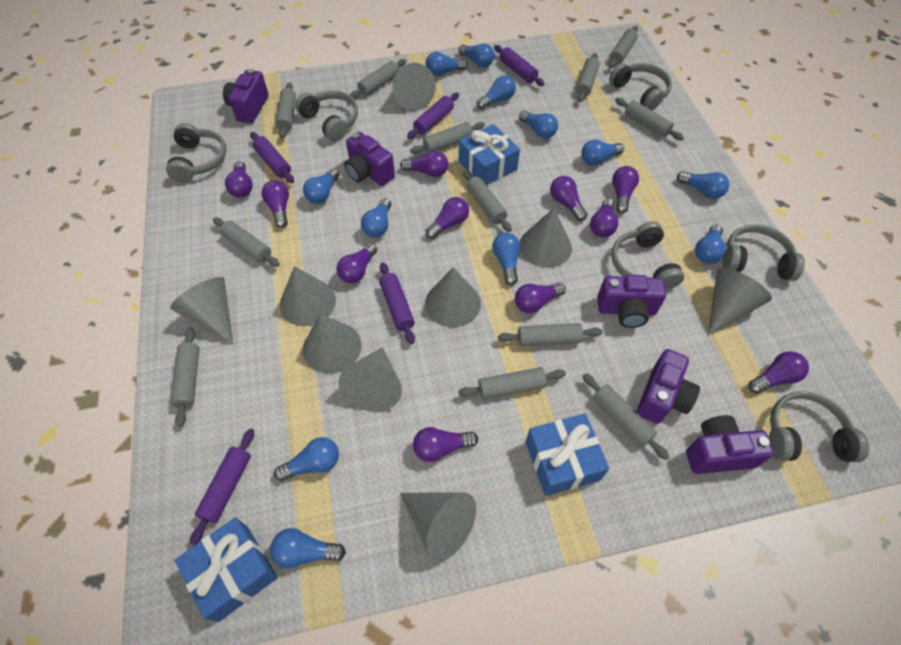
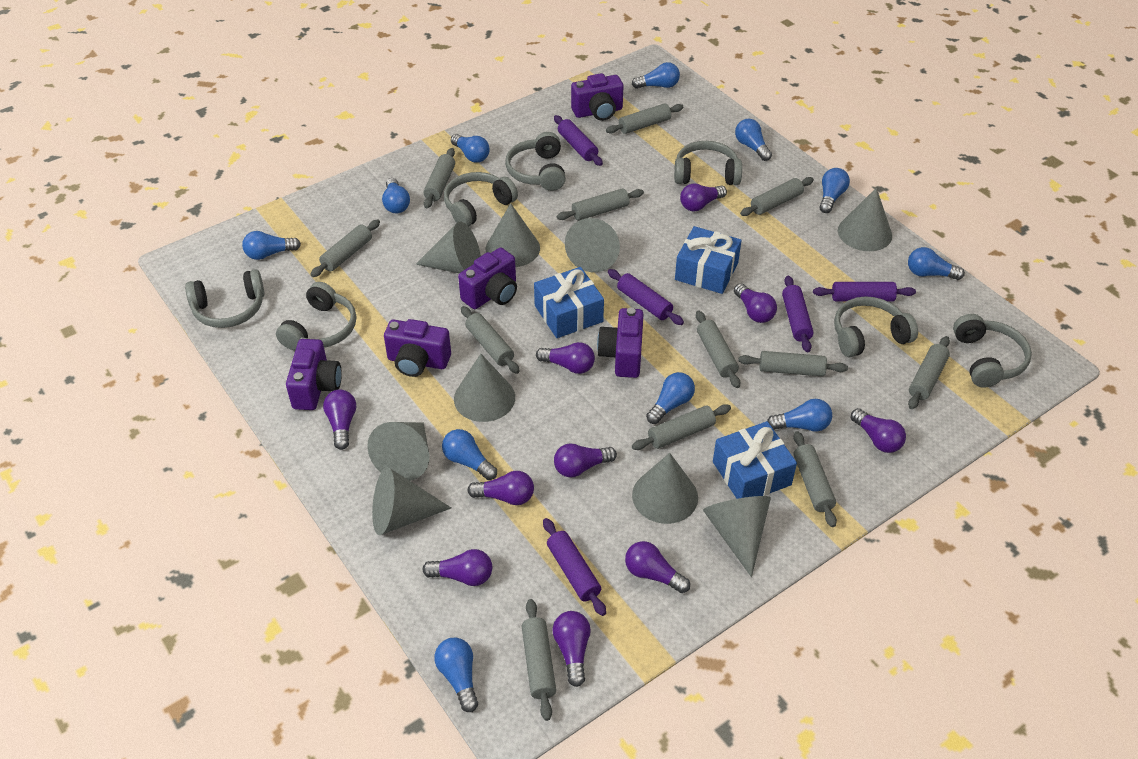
blue light bulb: 12 -> 11
grey headphones: 6 -> 7
purple light bulb: 11 -> 10

